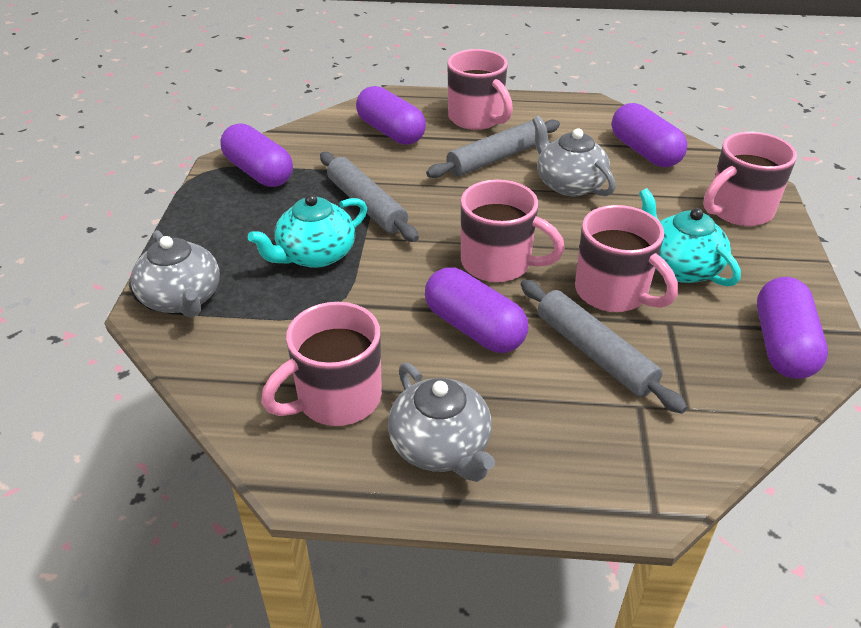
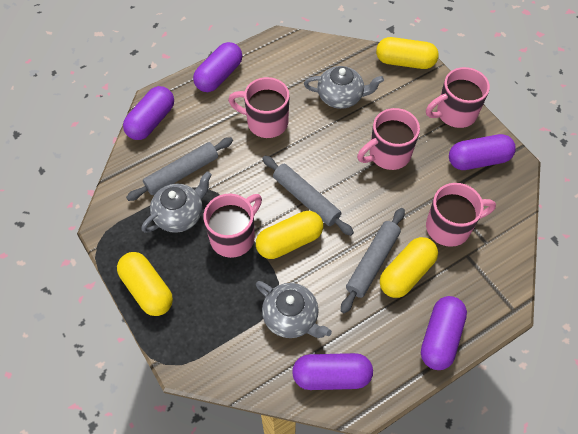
turquoise teapot: 2 -> 0
yellow capsule: 0 -> 4

